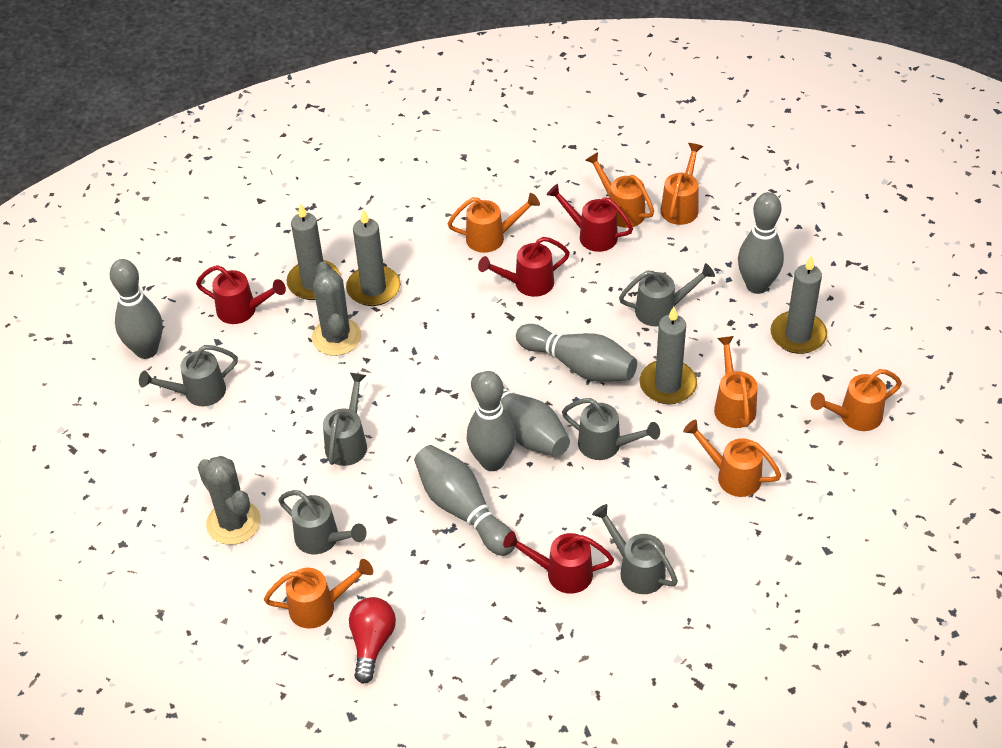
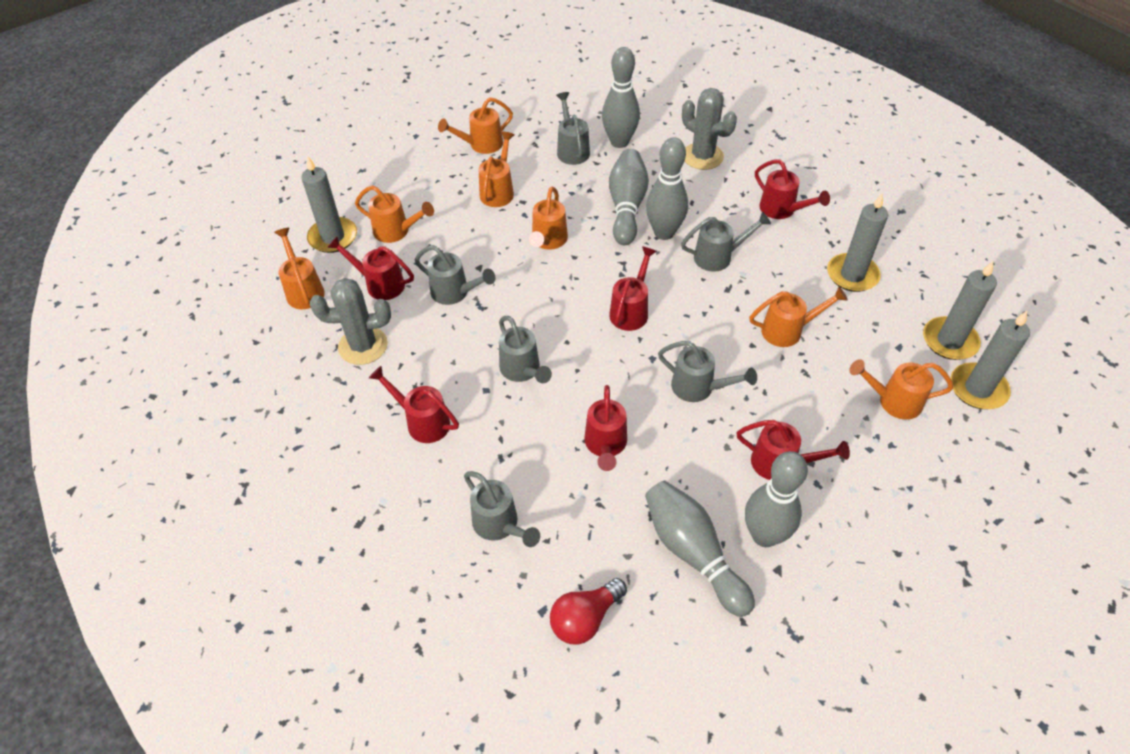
grey bowling pin: 6 -> 5
red watering can: 4 -> 6

